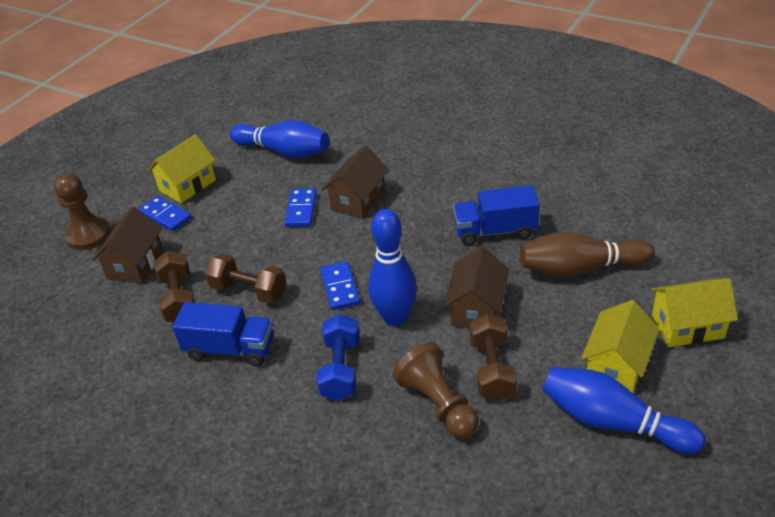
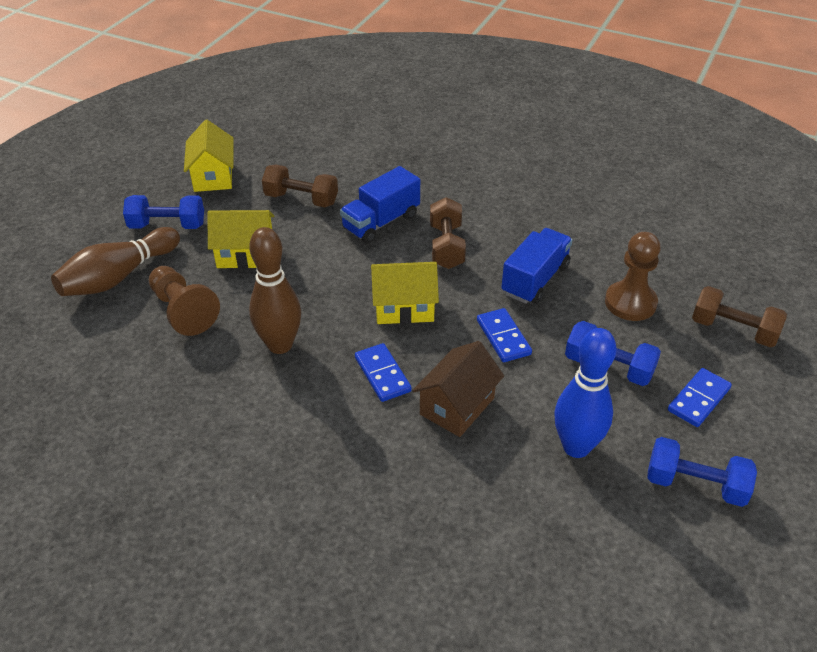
blue bowling pin: 3 -> 1
blue dumbbell: 1 -> 3
brown bowling pin: 1 -> 2
brown house: 3 -> 1

